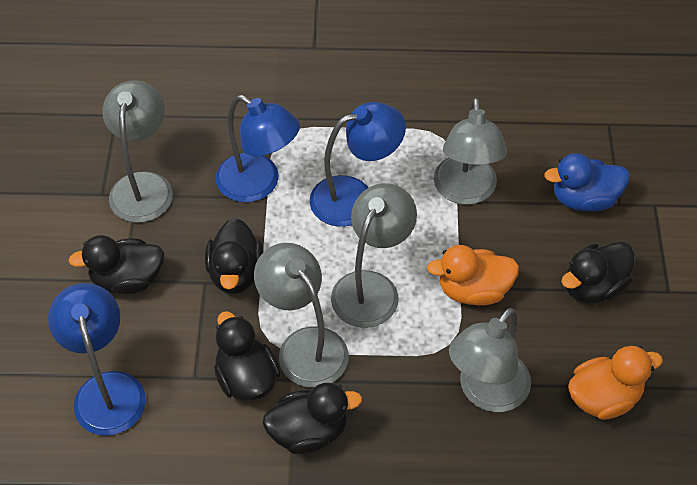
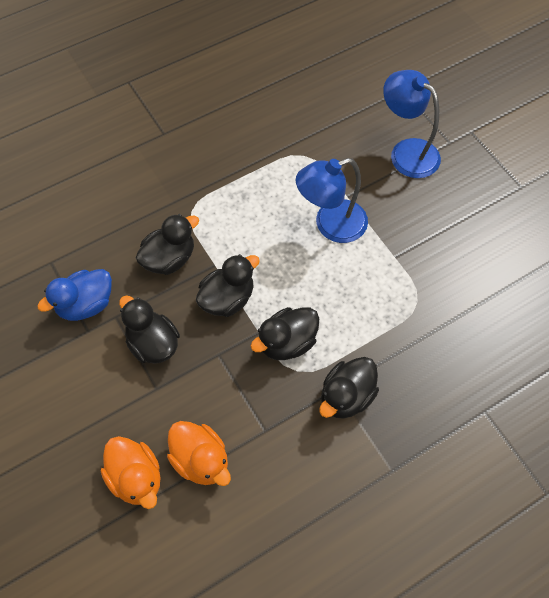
blue lamp: 3 -> 2
grey lamp: 5 -> 0

